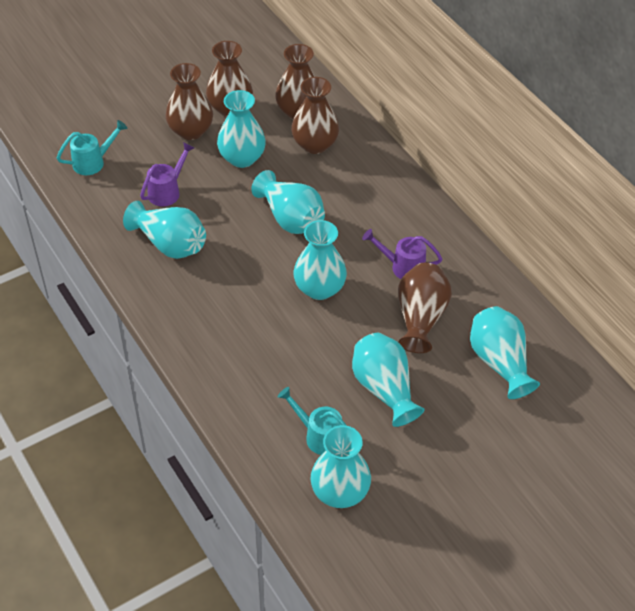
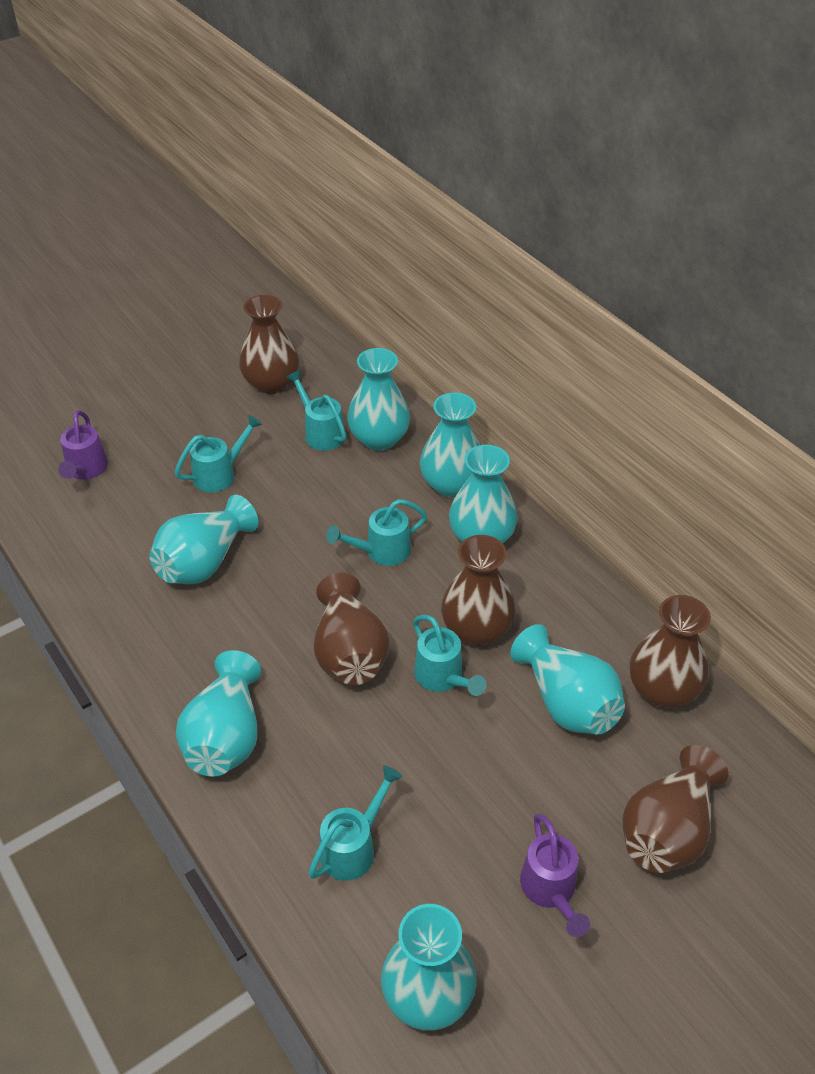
turquoise watering can: 2 -> 5

